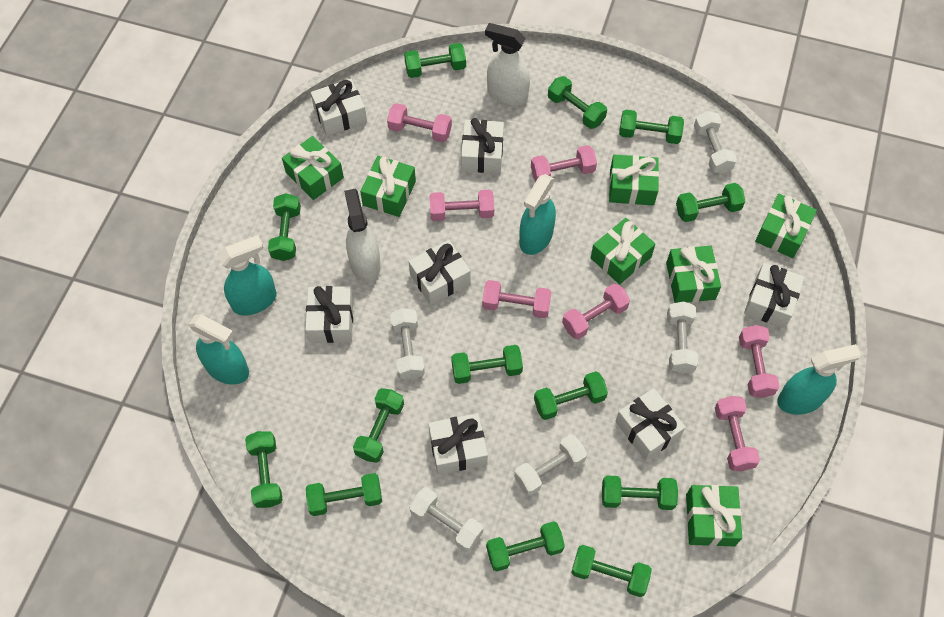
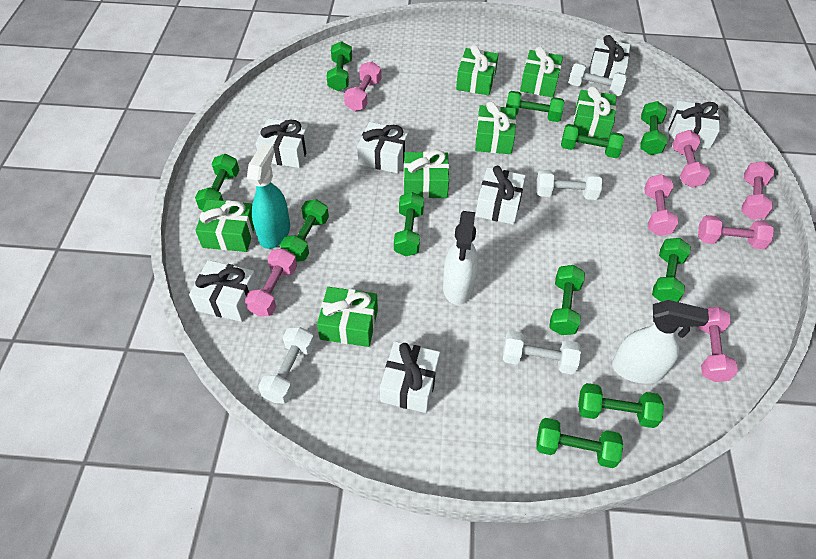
green dumbbell: 13 -> 11
turquoise spray bottle: 4 -> 1
white dumbbell: 5 -> 4

